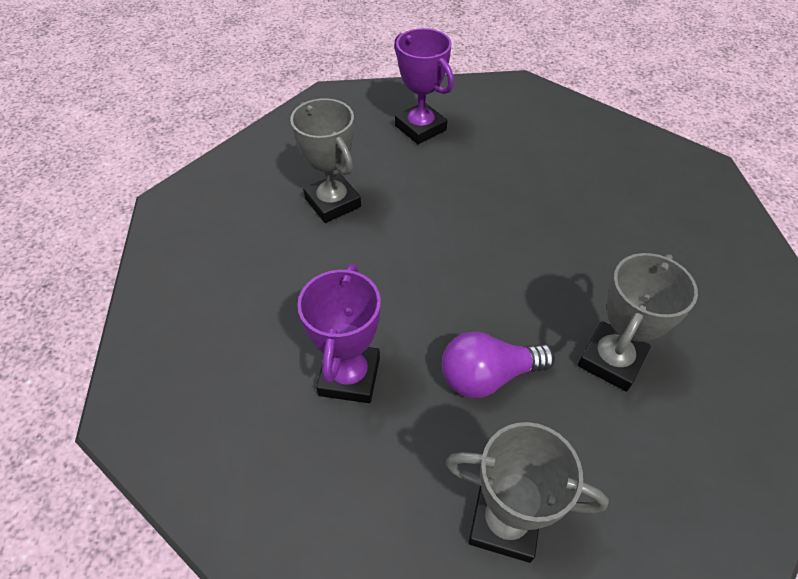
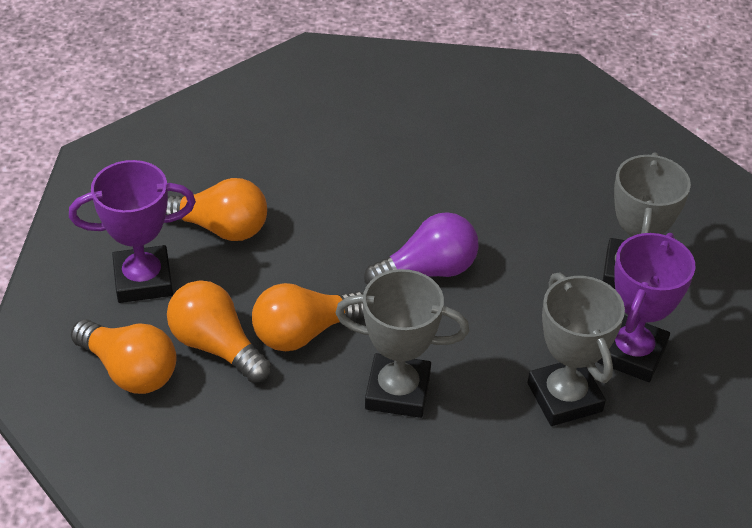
orange light bulb: 0 -> 4

